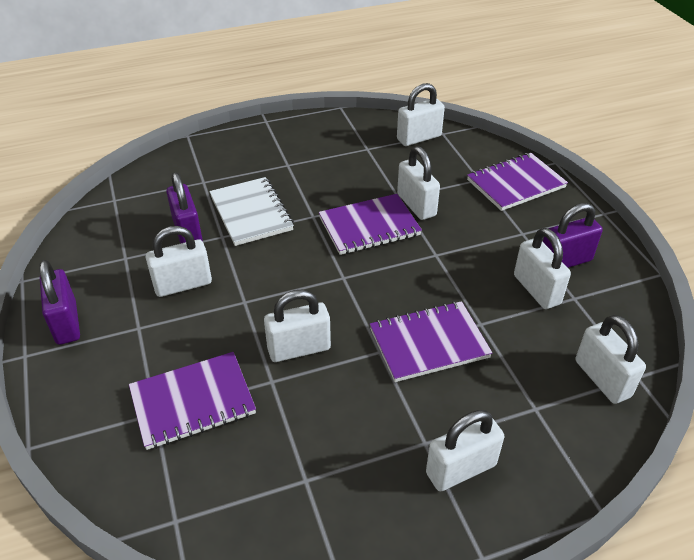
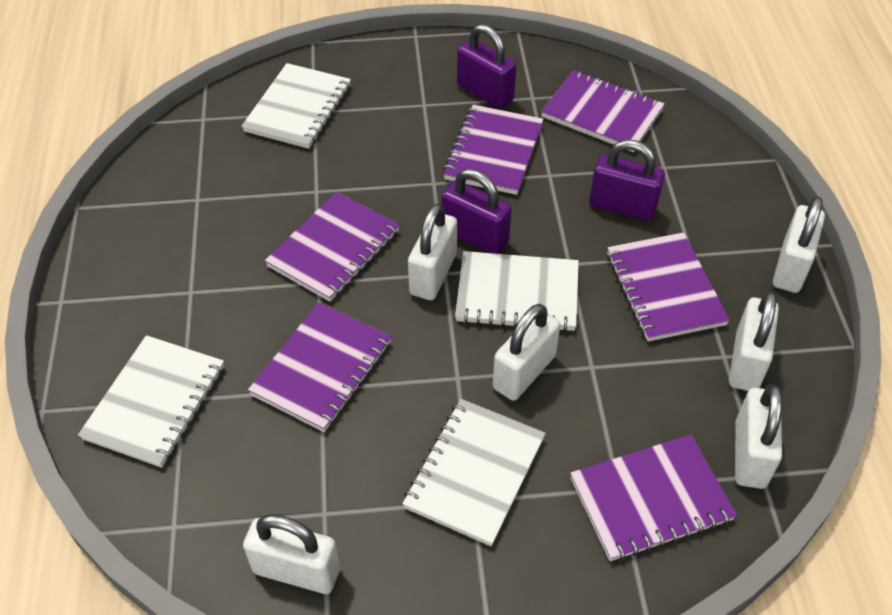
purple notebook: 4 -> 6
white notebook: 1 -> 4
white padlock: 7 -> 6

